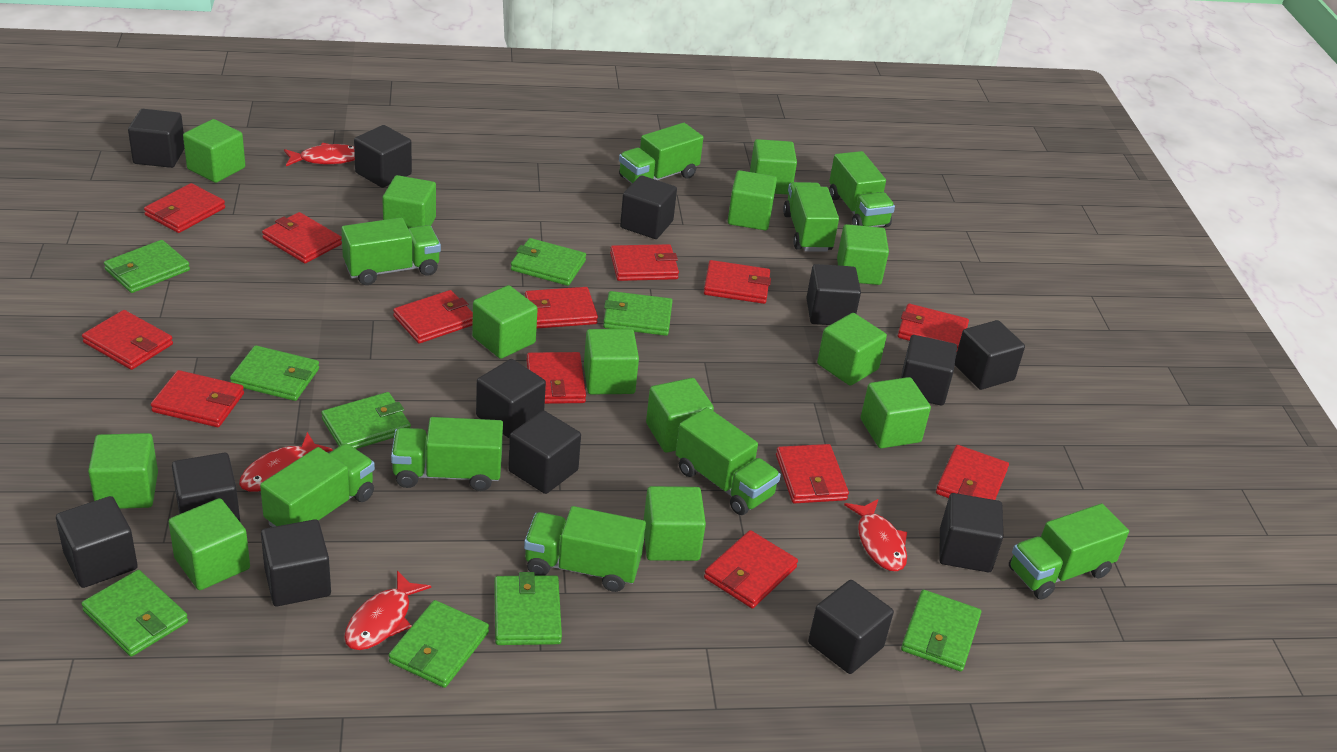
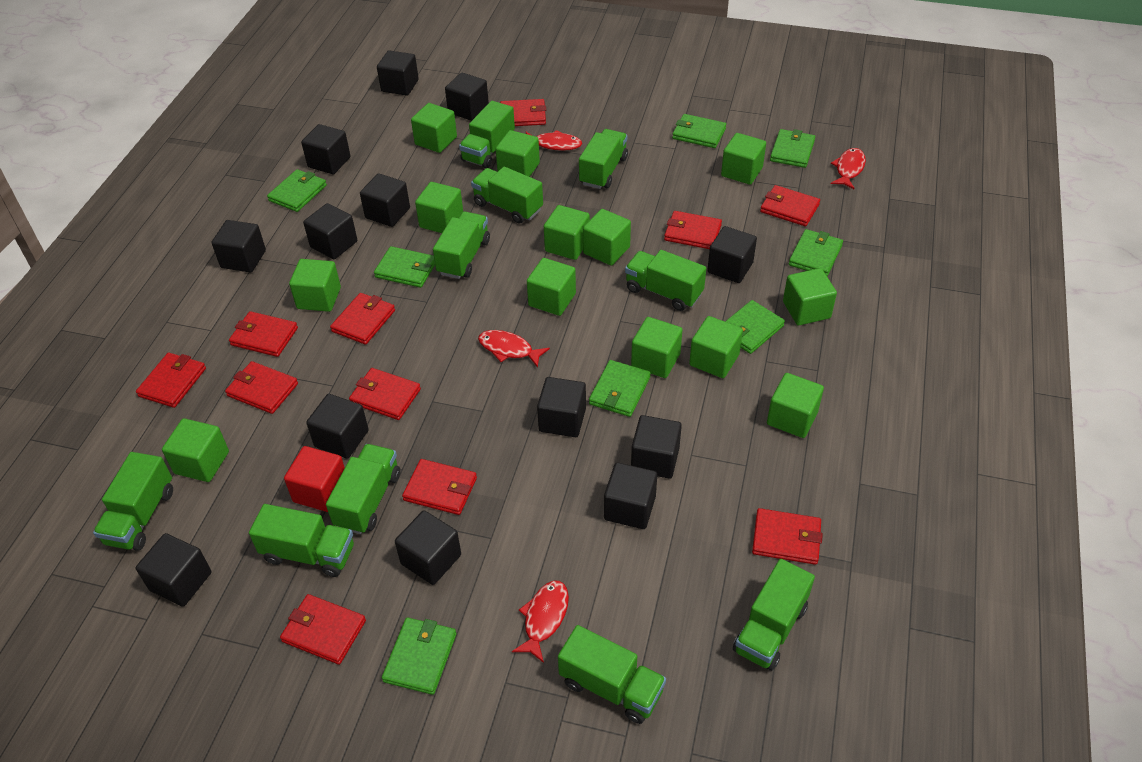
green truck: 9 -> 10
green wallet: 9 -> 8
red cube: 0 -> 1
red wallet: 13 -> 11

